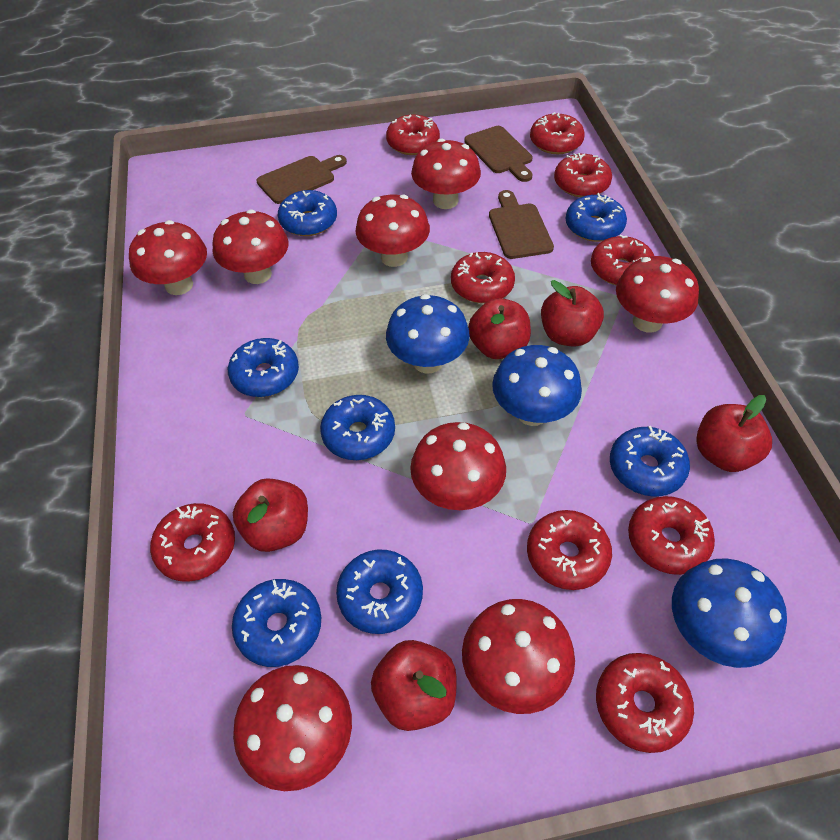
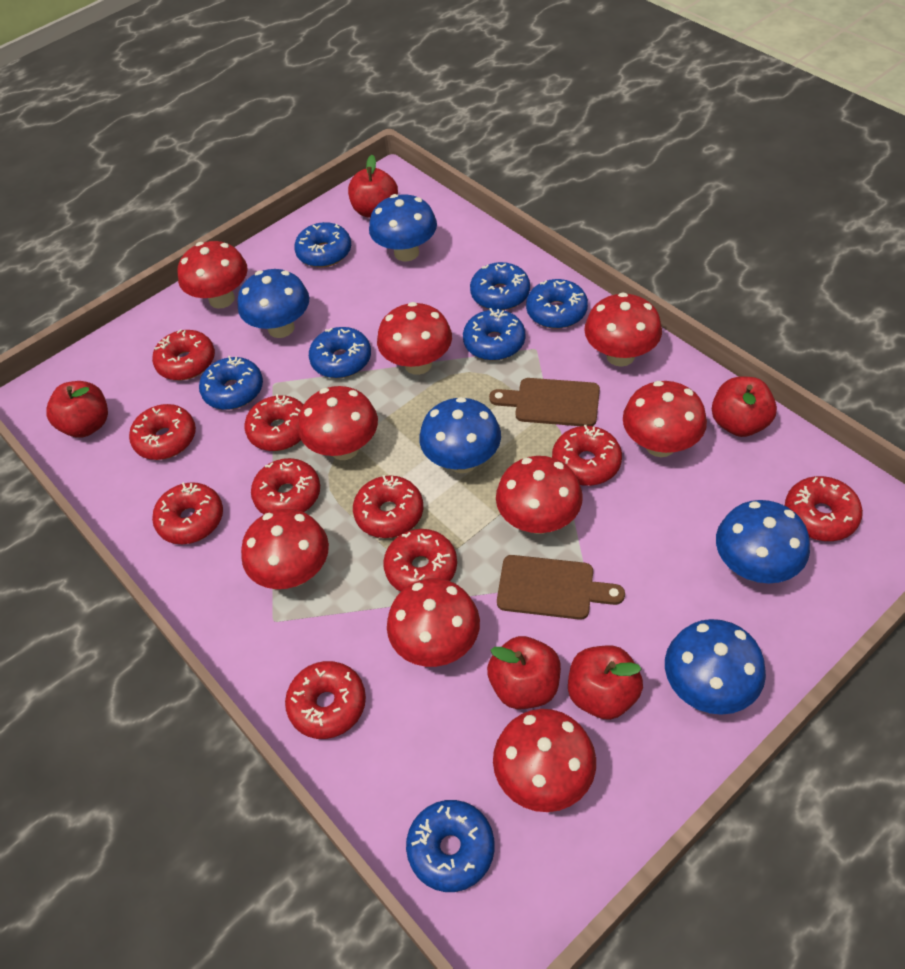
blue mushroom: 3 -> 5
brown cutting board: 3 -> 2
red donut: 9 -> 10
red mushroom: 8 -> 9

